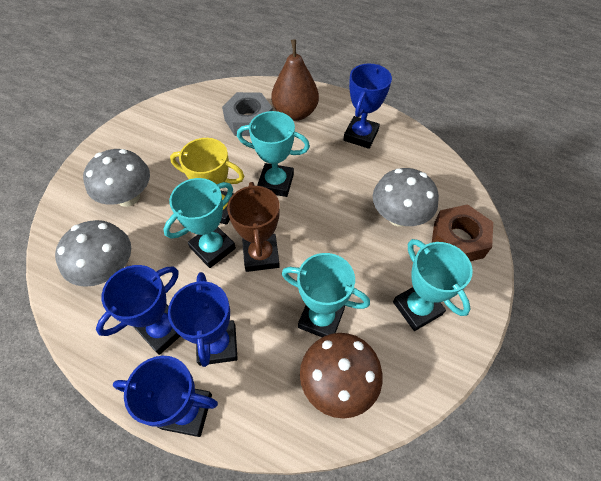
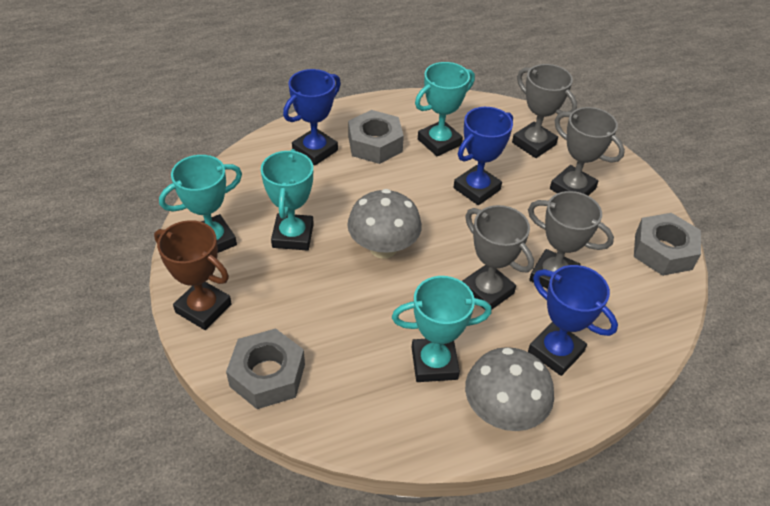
blue trophy: 4 -> 3
brown mushroom: 1 -> 0
brown nut: 1 -> 0
brown pear: 1 -> 0
grey mushroom: 3 -> 2
grey nut: 1 -> 3
grey trophy: 0 -> 4
yellow trophy: 1 -> 0

